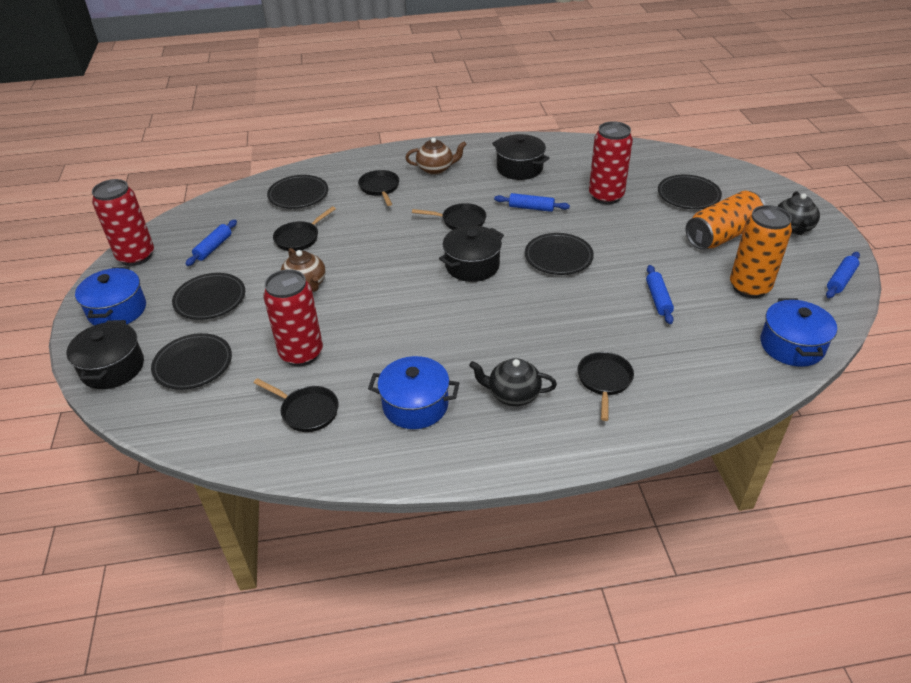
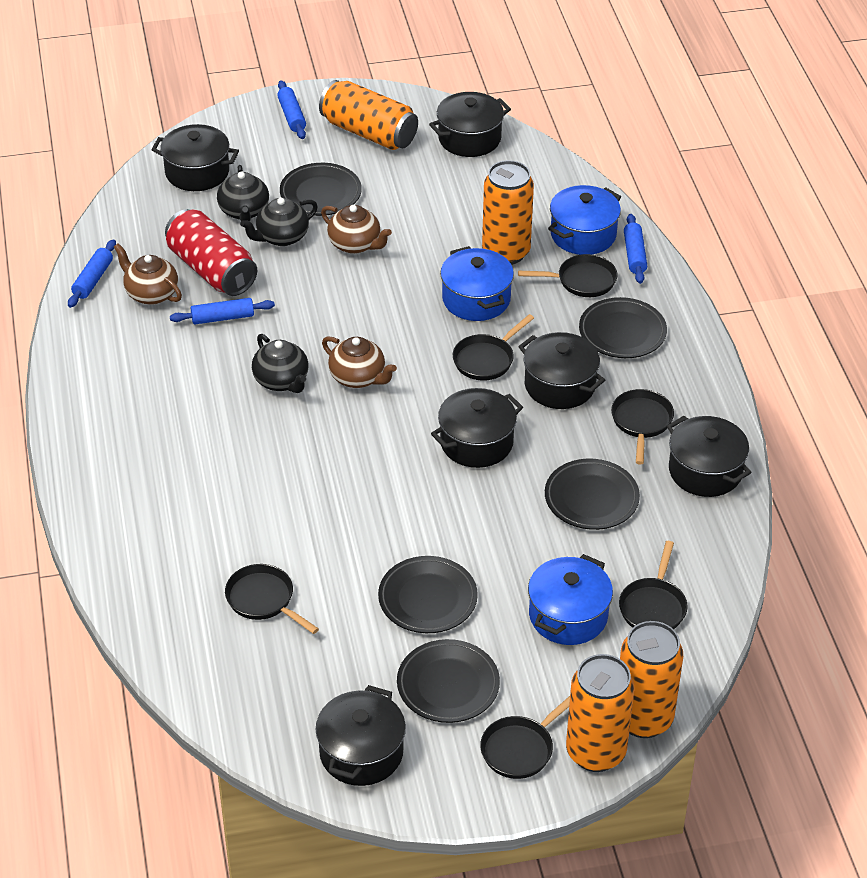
black pan: 5 -> 6
black pot: 3 -> 6
black teapot: 2 -> 3
brown teapot: 2 -> 3
orange can: 2 -> 4
red can: 3 -> 1

